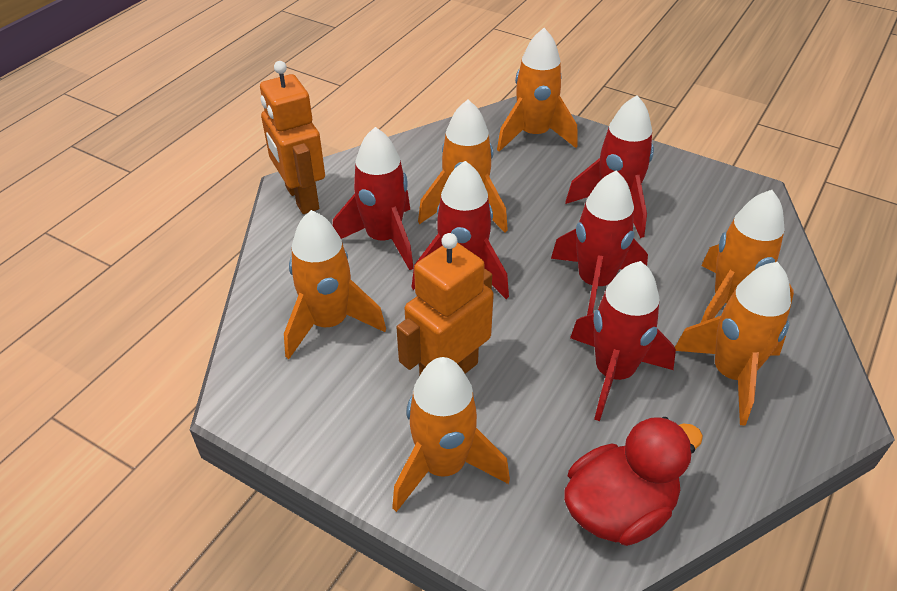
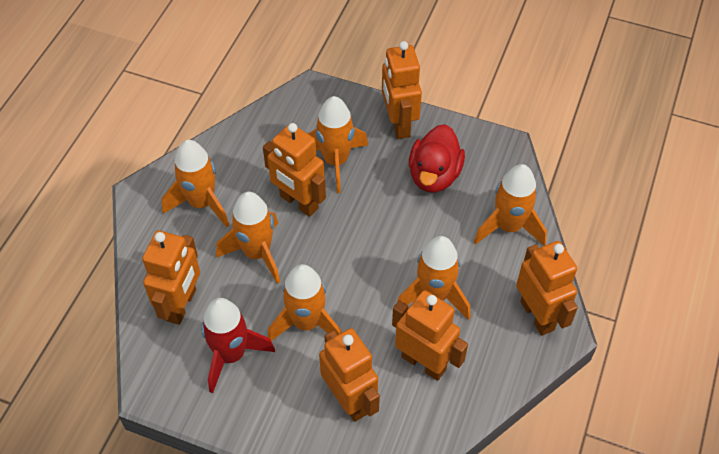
orange robot: 2 -> 6
red rocket: 5 -> 1

